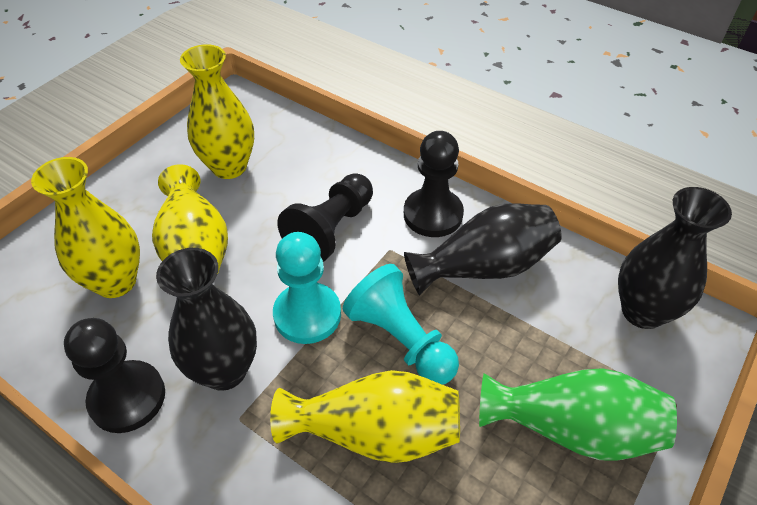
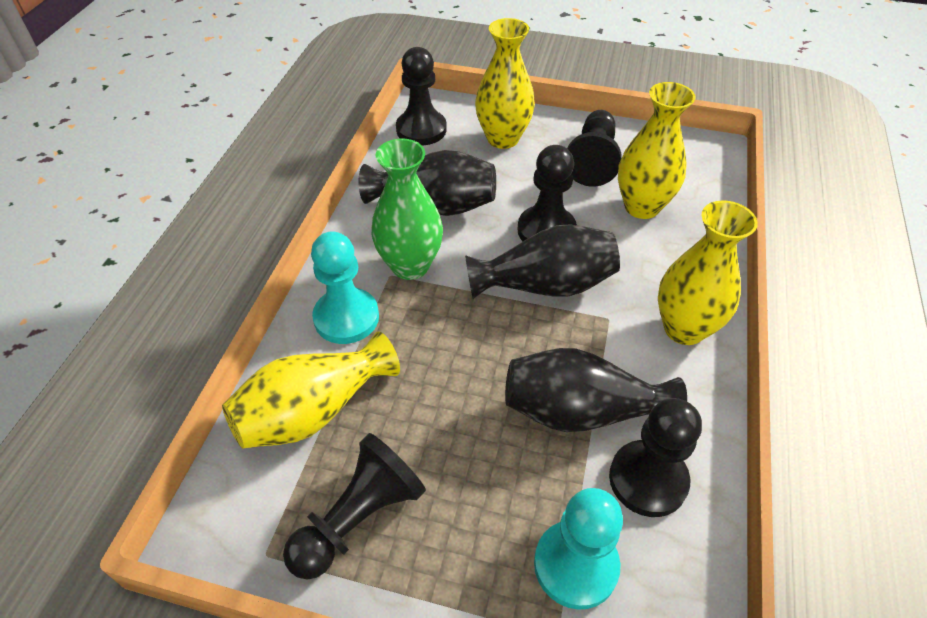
black pawn: 3 -> 5

